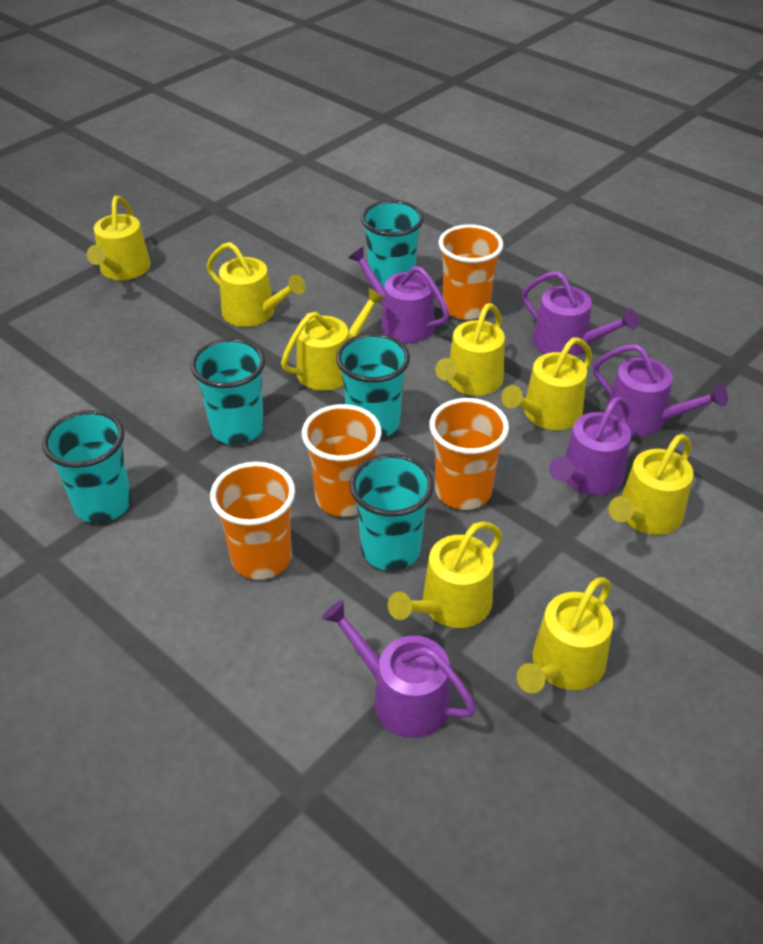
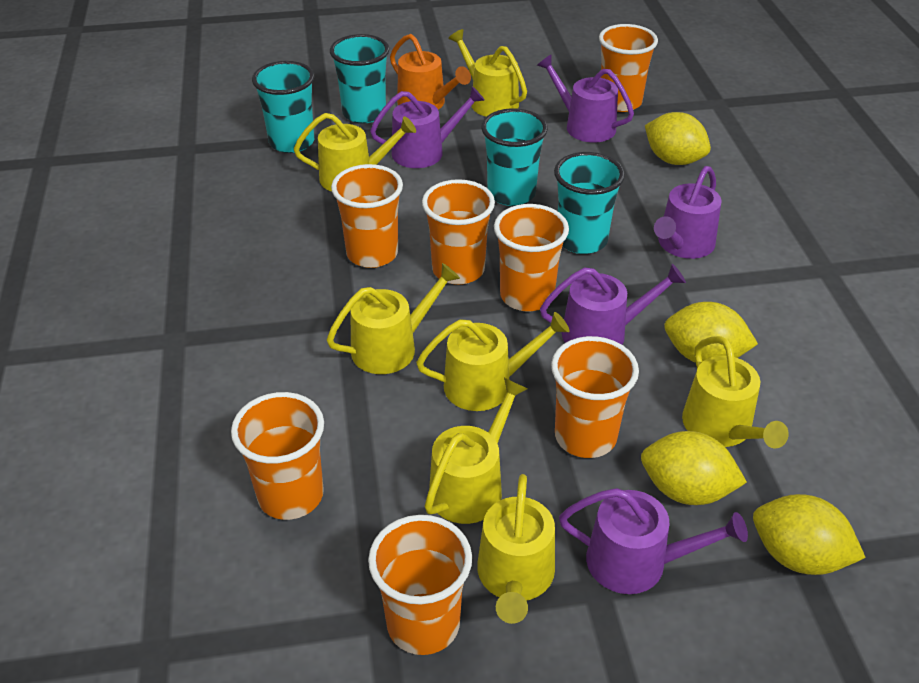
orange cup: 4 -> 7
orange watering can: 0 -> 1
turquoise cup: 5 -> 4
yellow lemon: 0 -> 4
yellow watering can: 8 -> 7

